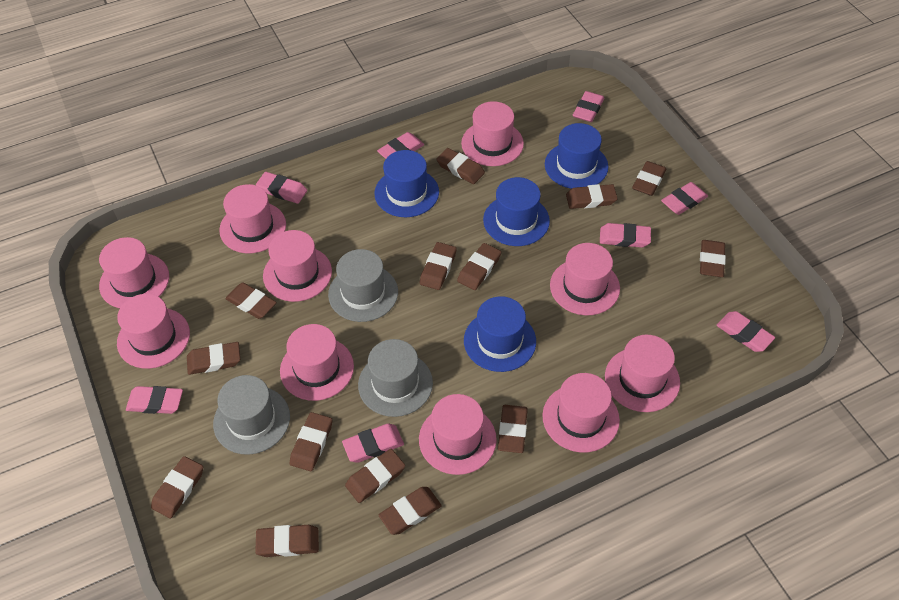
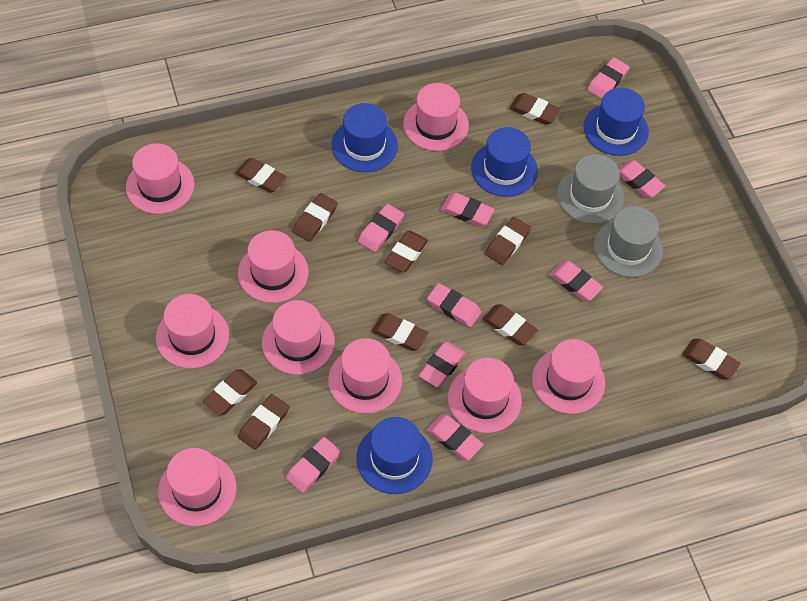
brown eraser: 14 -> 10
grey hat: 3 -> 2
pink eraser: 8 -> 9
pink hat: 10 -> 9

